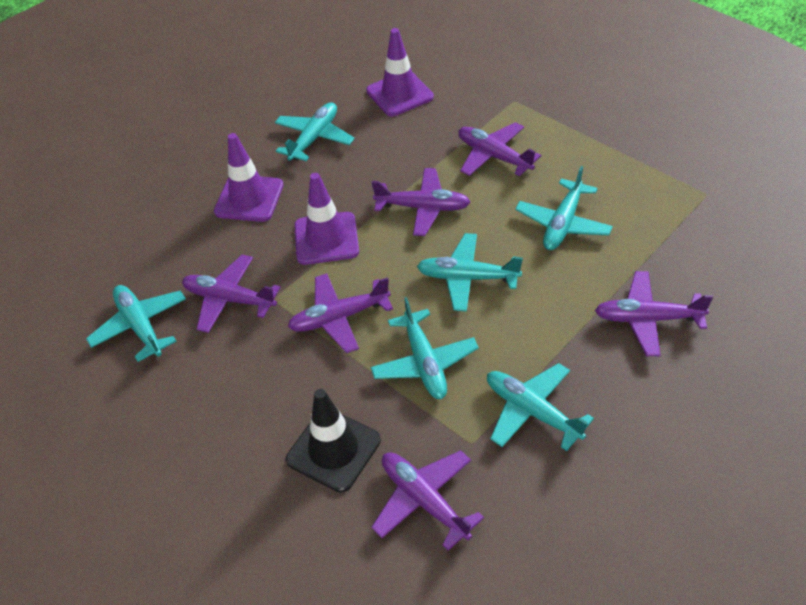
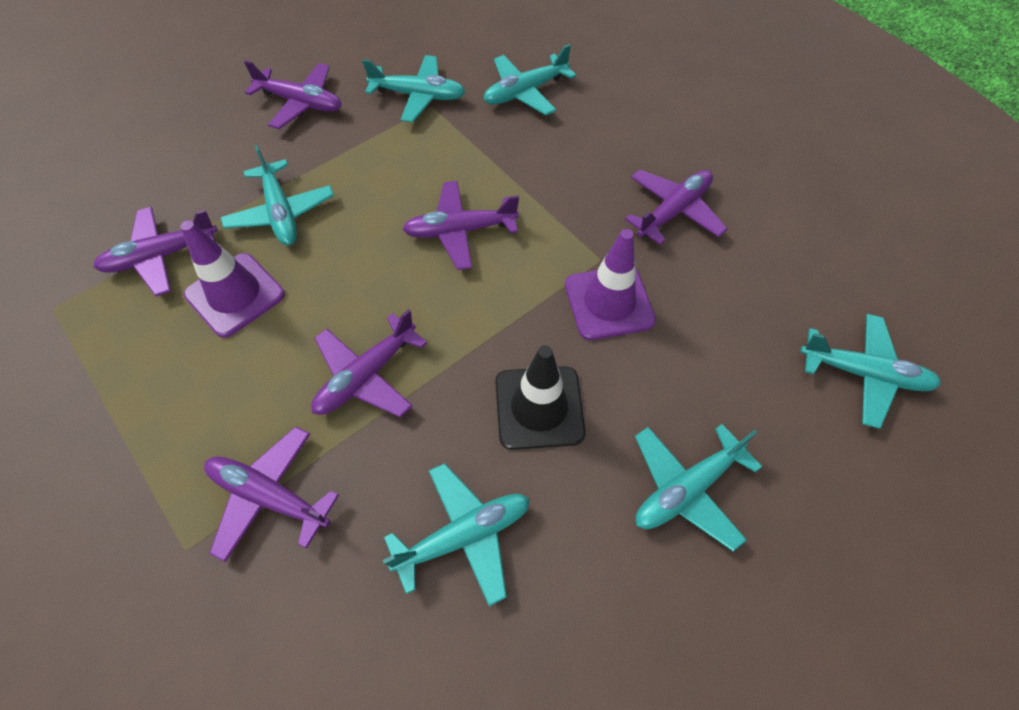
purple traffic cone: 3 -> 2

